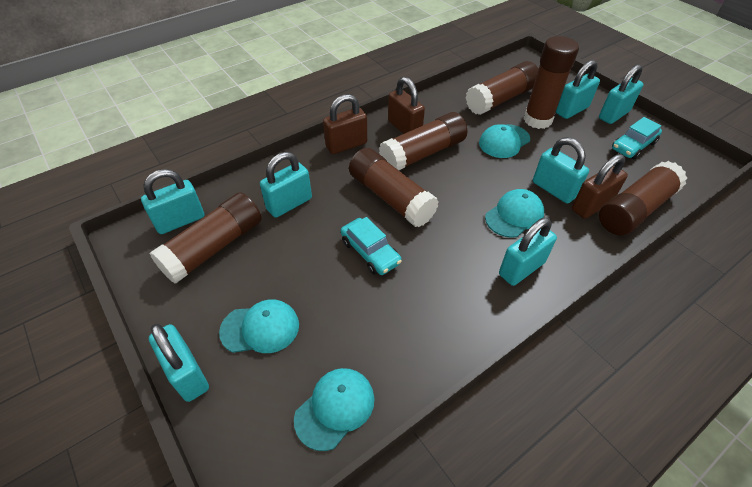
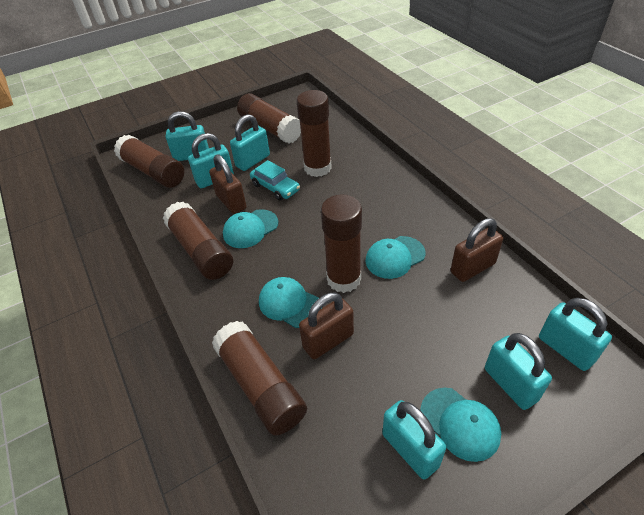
turquoise car: 2 -> 1
turquoise padlock: 7 -> 6

